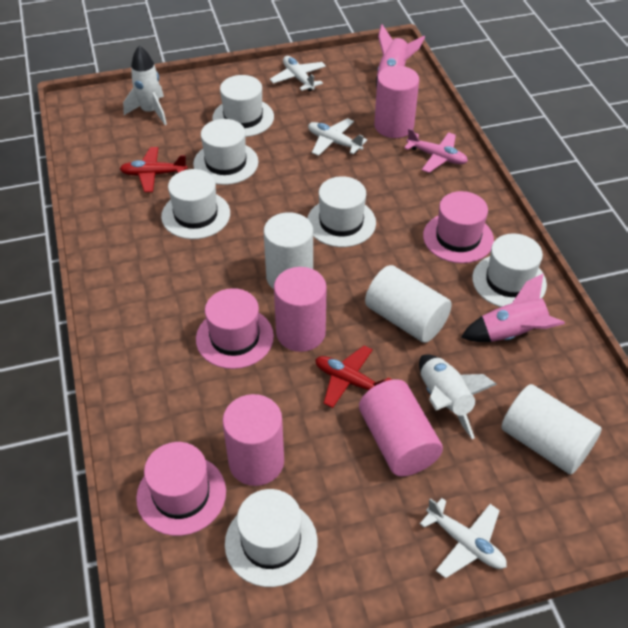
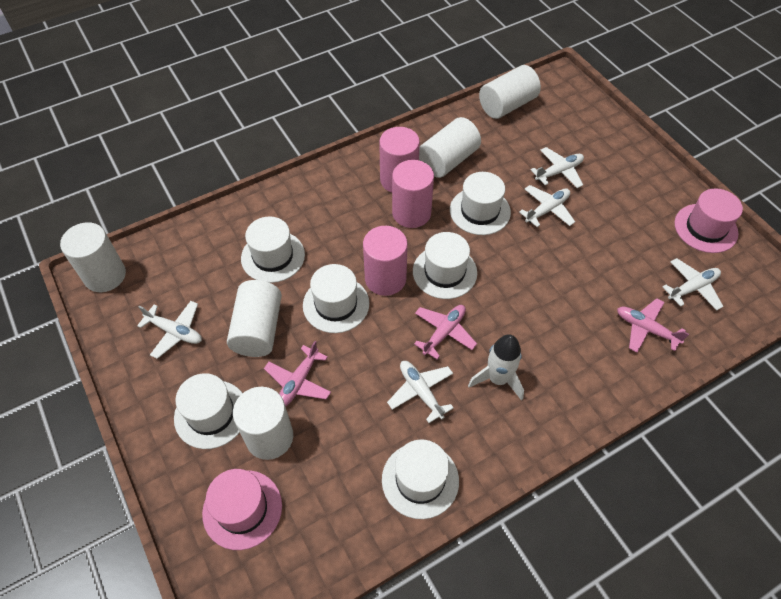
pink cylinder: 4 -> 3
pink hat: 3 -> 2
pink plane: 1 -> 3
pink rocket: 2 -> 0
red plane: 2 -> 0
white cylinder: 3 -> 5
white plane: 3 -> 5
white rocket: 2 -> 1

